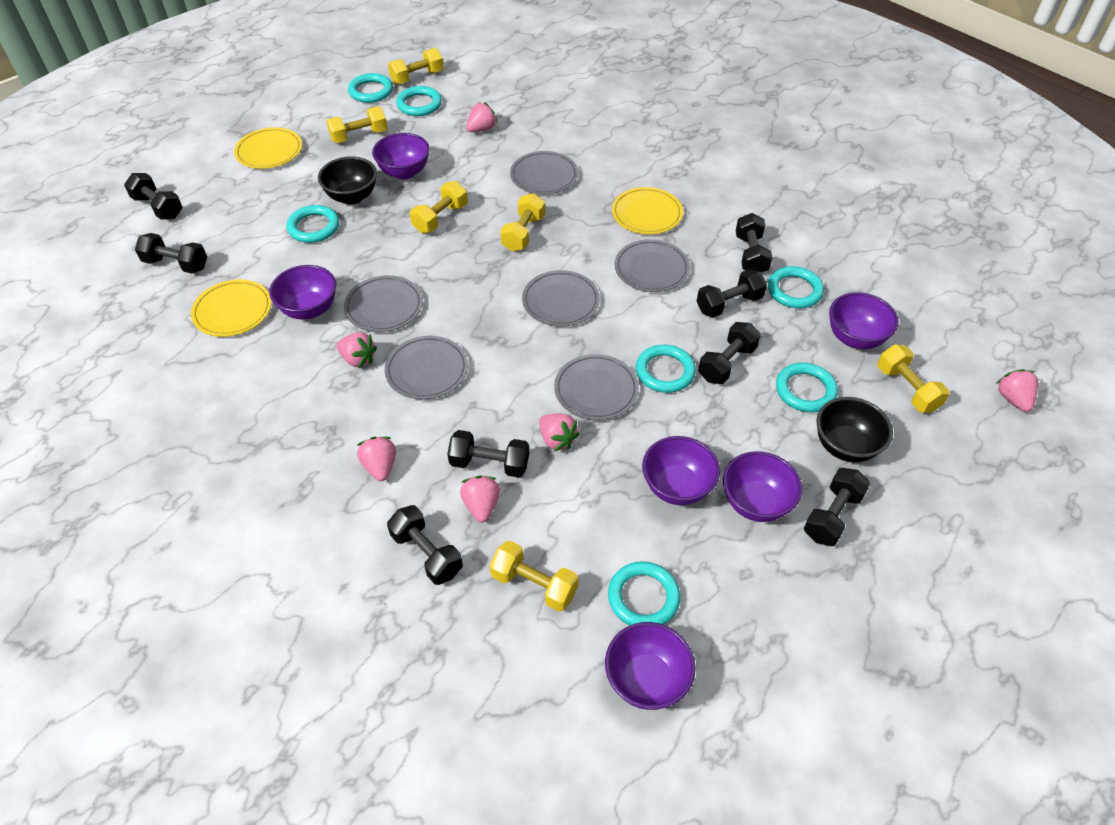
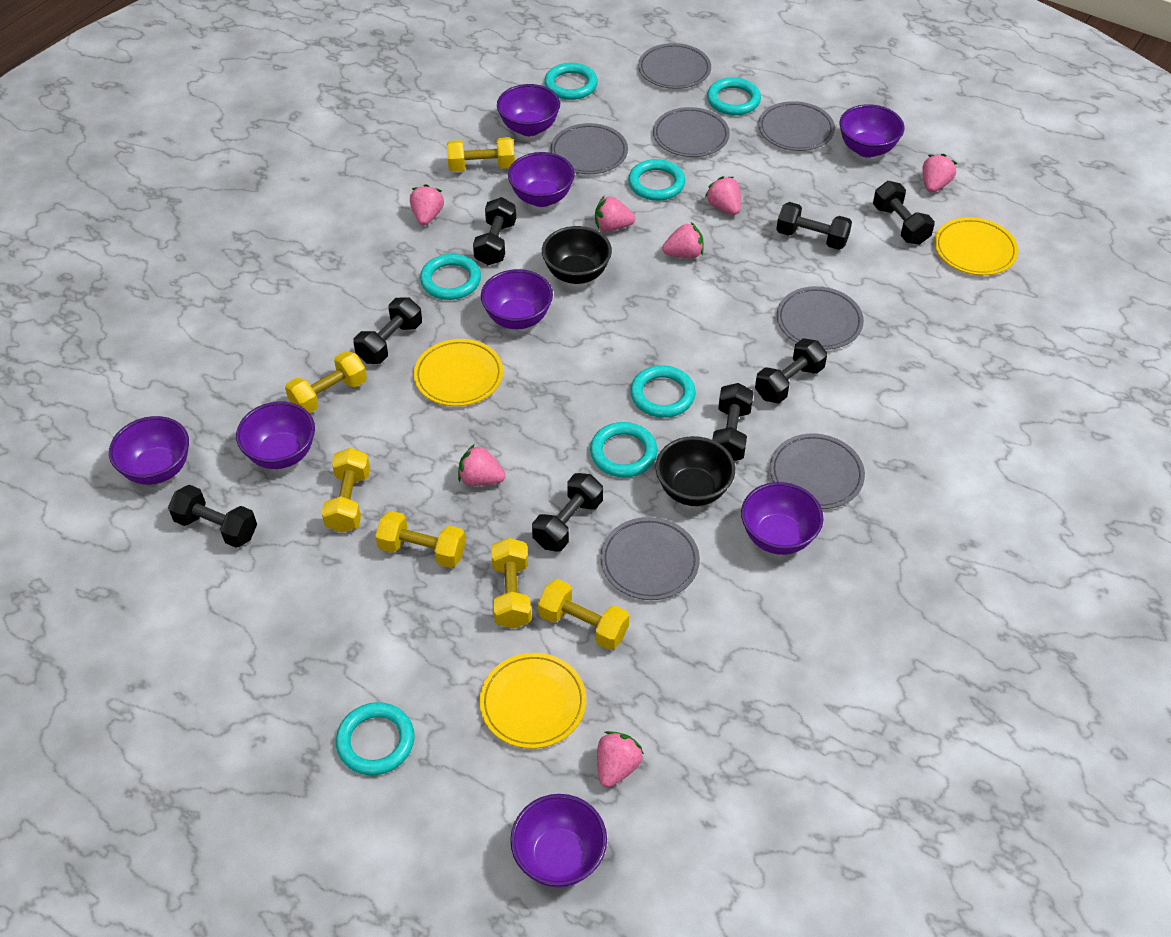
grey plate: 6 -> 7
pink strawberry: 6 -> 7
purple bowl: 6 -> 8

